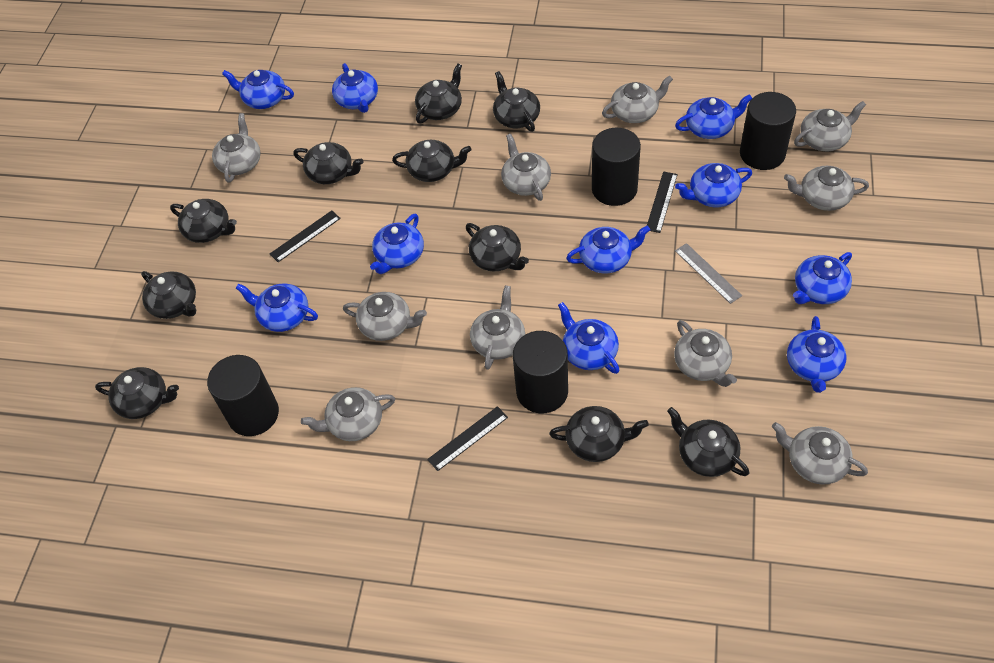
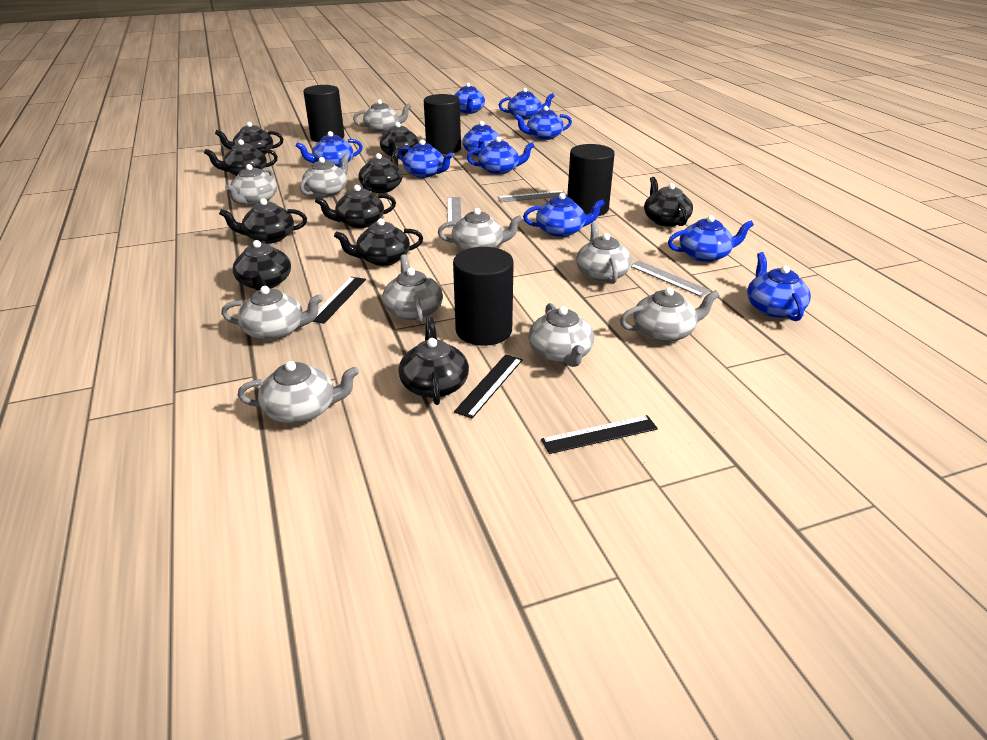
grey ruler: 1 -> 3

